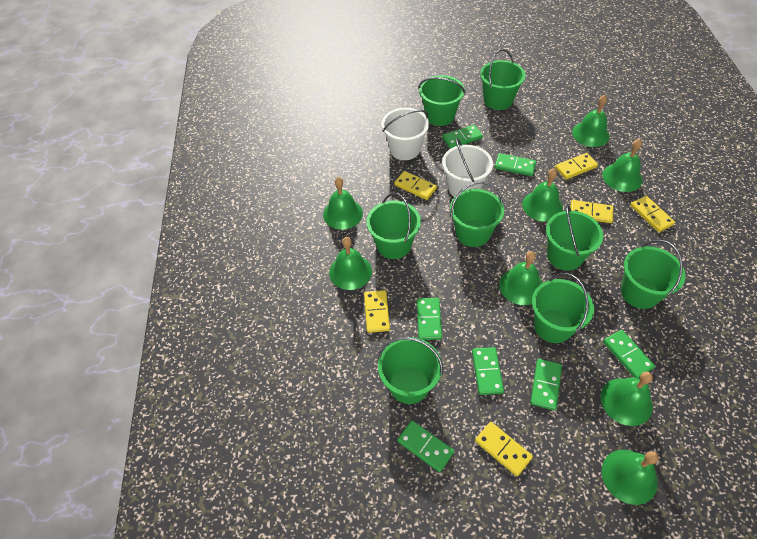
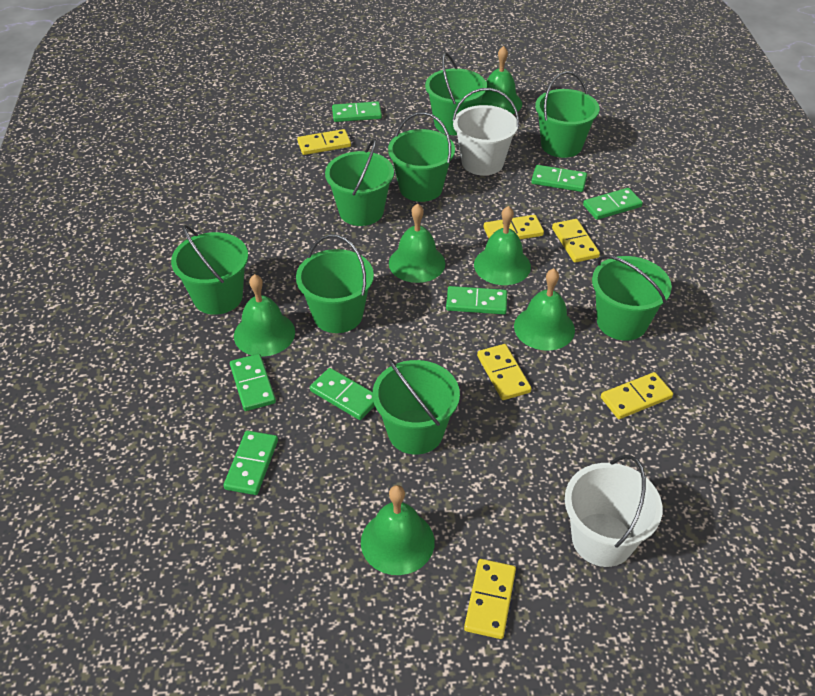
green bell: 8 -> 6

